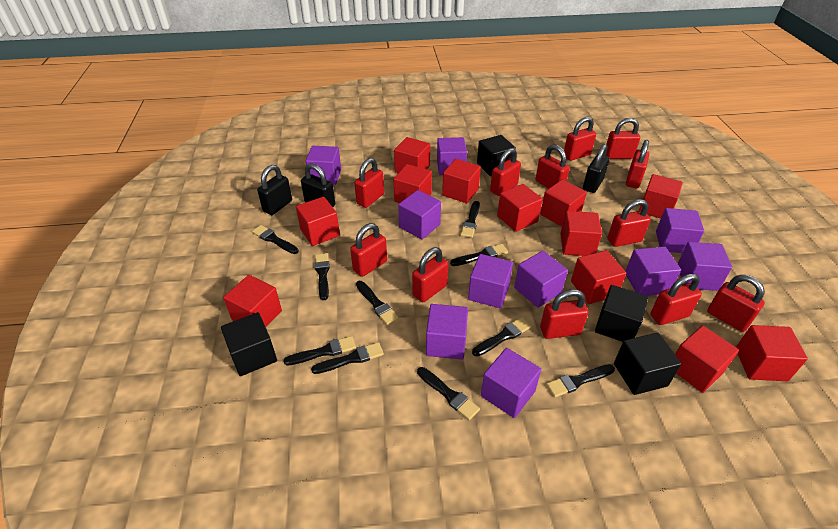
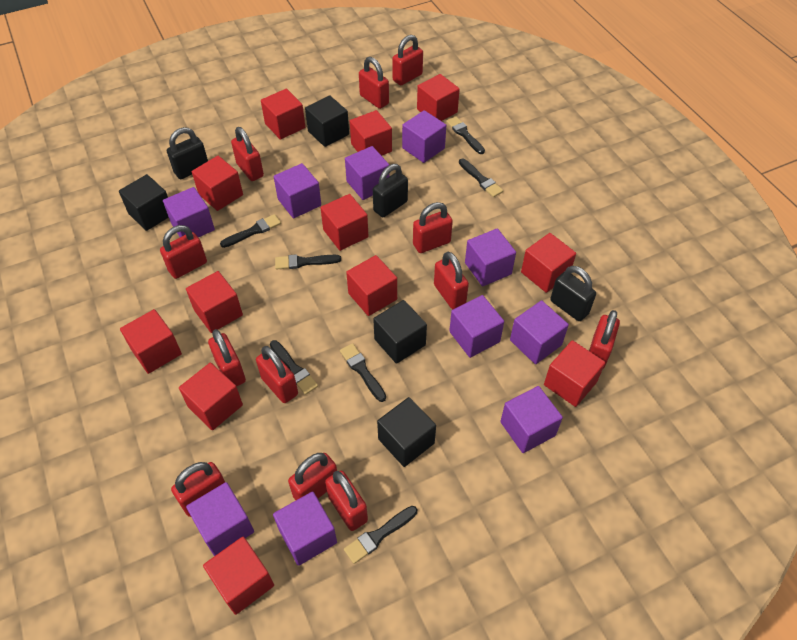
black brush: 10 -> 7

